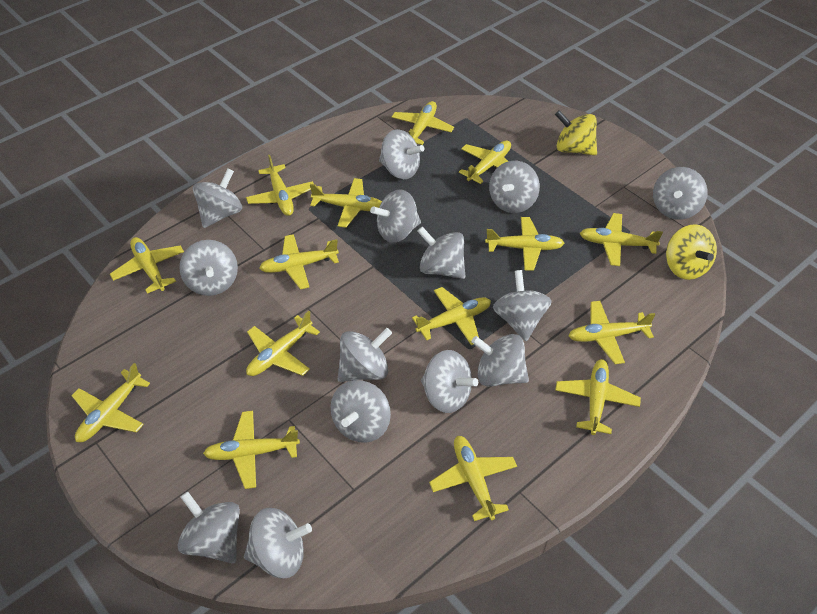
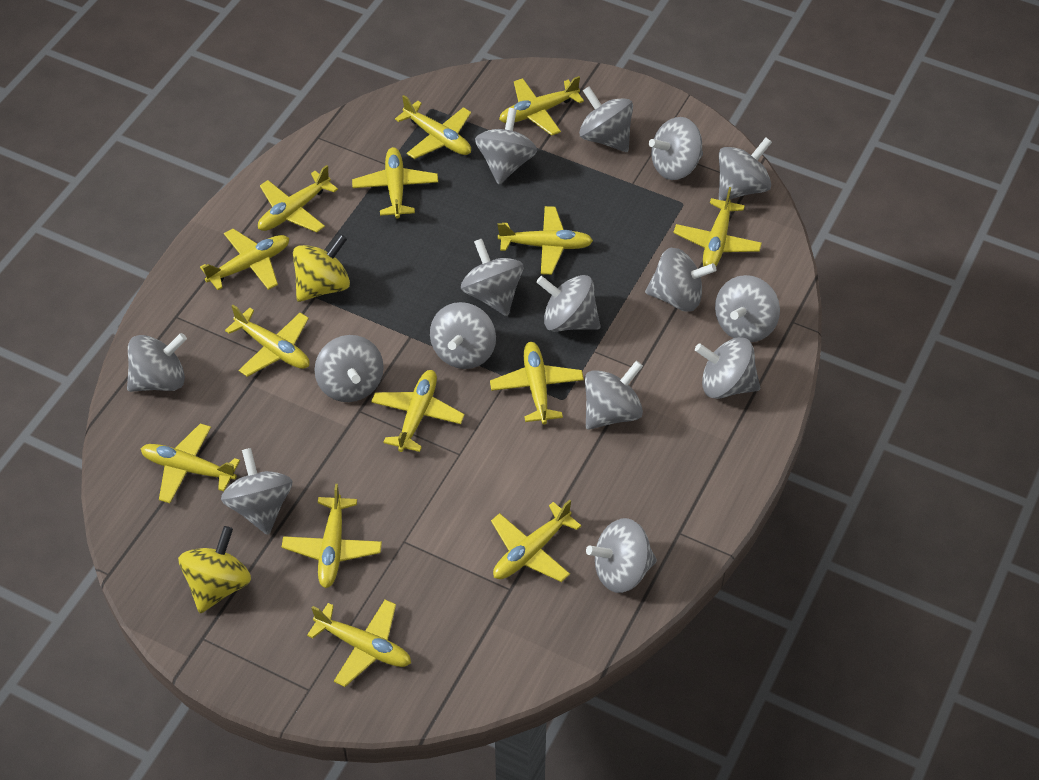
grey spinning top: 14 -> 15
yellow plane: 15 -> 14

